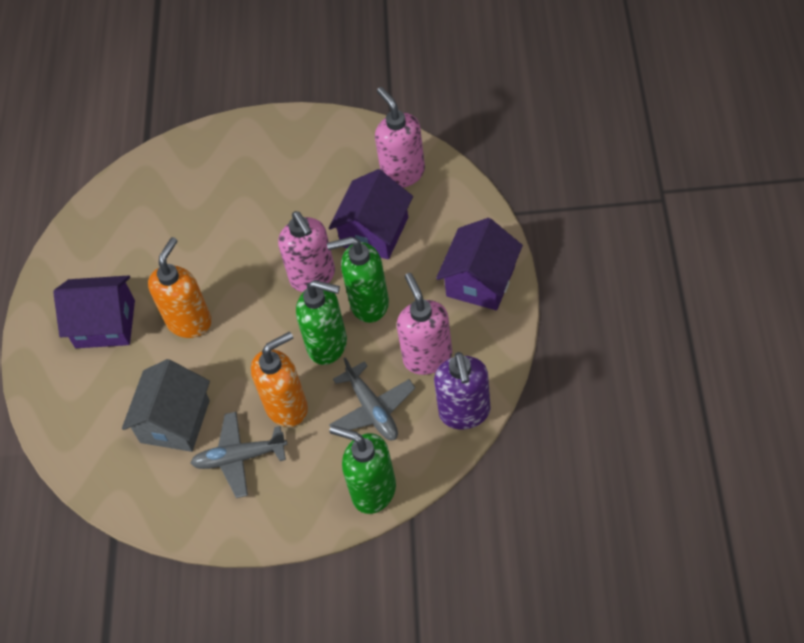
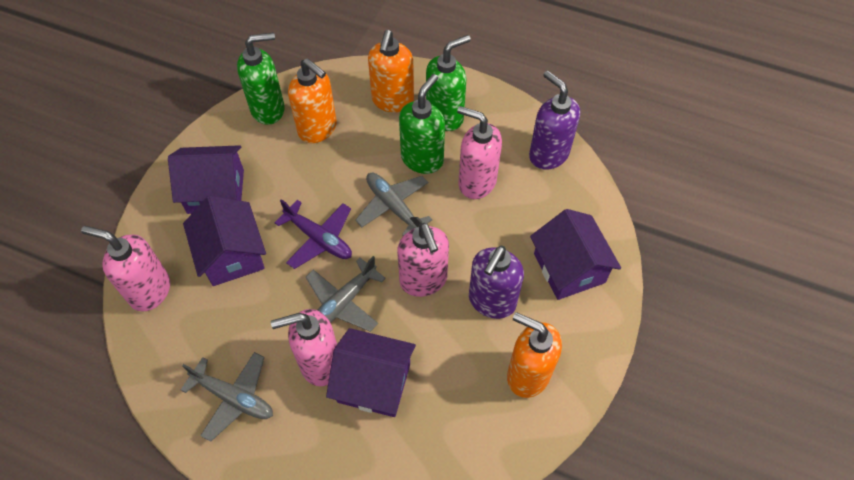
grey house: 1 -> 0
grey plane: 2 -> 3
orange soap dispenser: 2 -> 3
pink soap dispenser: 3 -> 4
purple house: 3 -> 4
purple plane: 0 -> 1
purple soap dispenser: 1 -> 2

